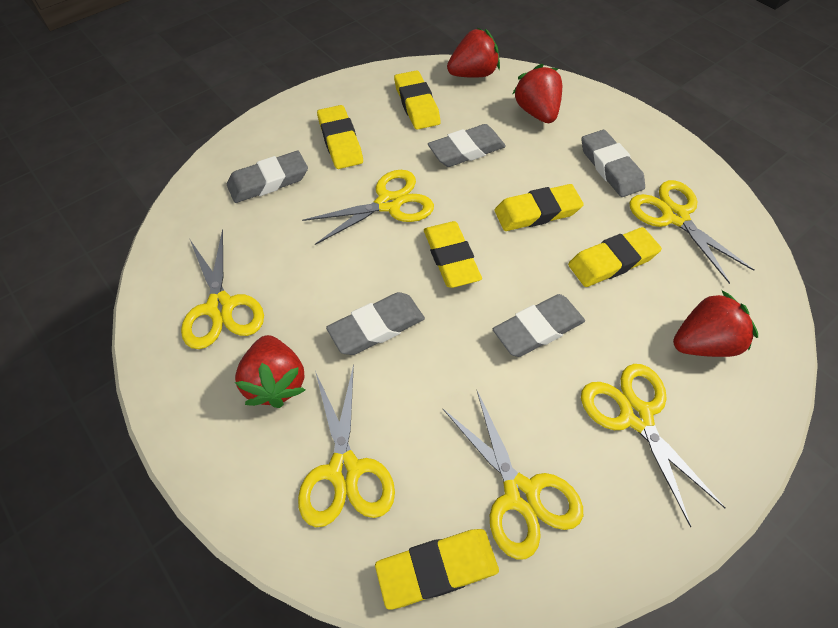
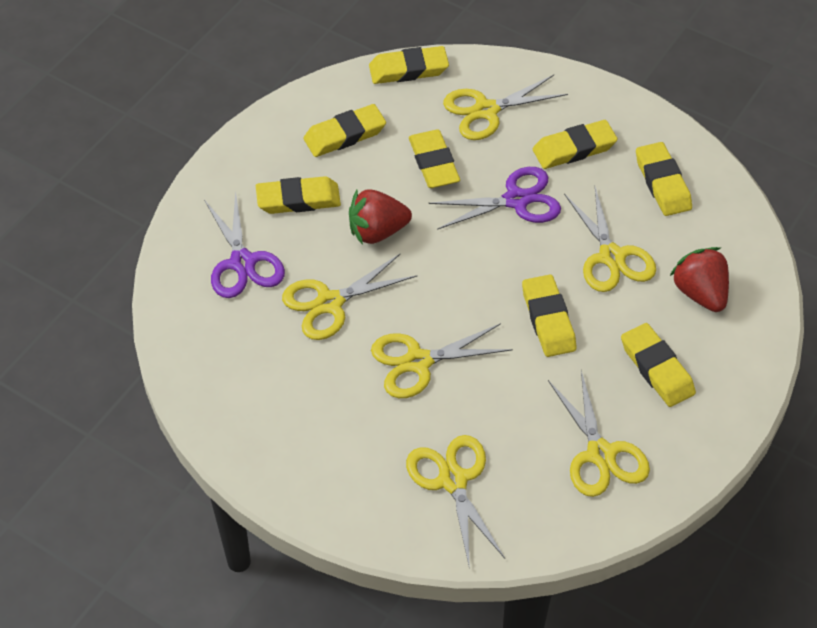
grey eraser: 5 -> 0
purple scissors: 0 -> 2
red strawberry: 4 -> 2
yellow eraser: 6 -> 8

